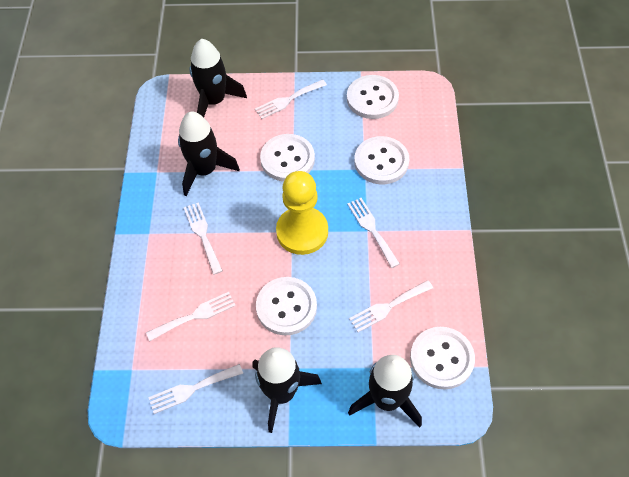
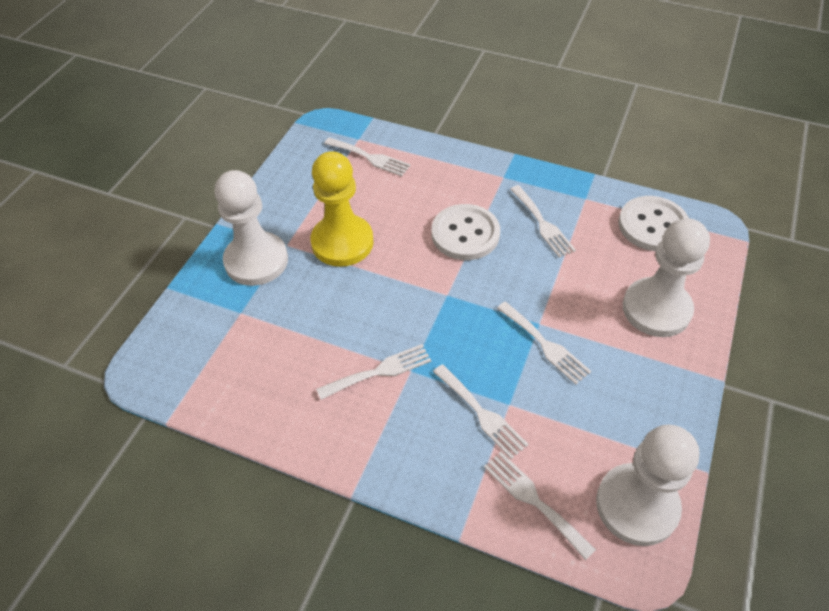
black rocket: 4 -> 0
white button: 5 -> 2
white pawn: 0 -> 3

